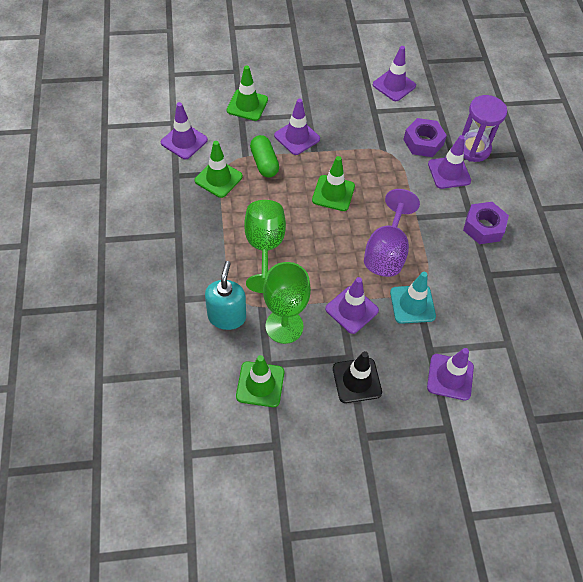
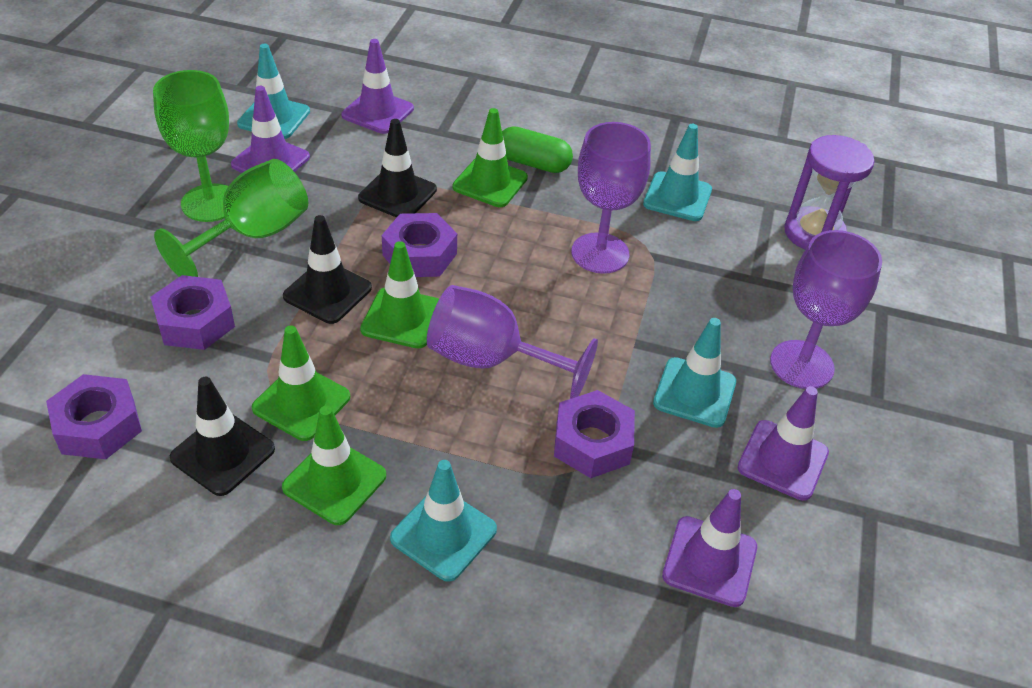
black traffic cone: 1 -> 3
purple goblet: 1 -> 3
purple nut: 2 -> 4
purple traffic cone: 6 -> 4
turquoise soap dispenser: 1 -> 0
turquoise traffic cone: 1 -> 4

